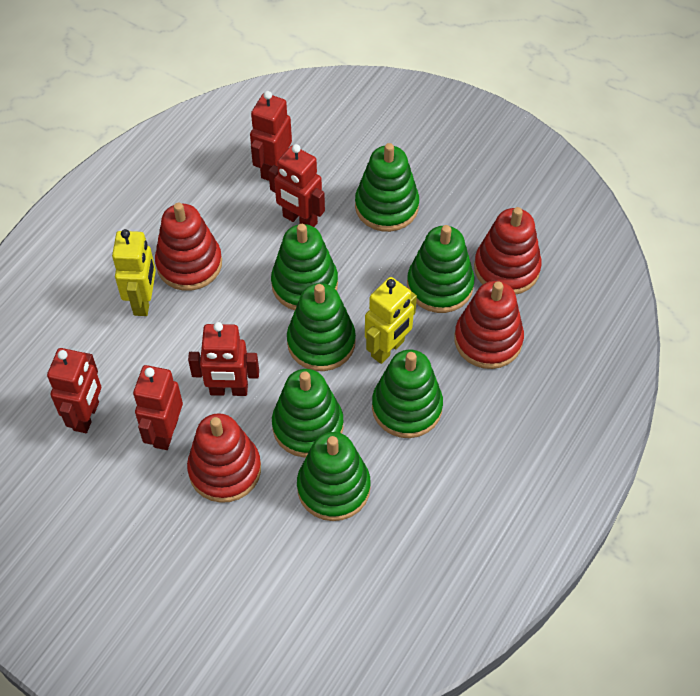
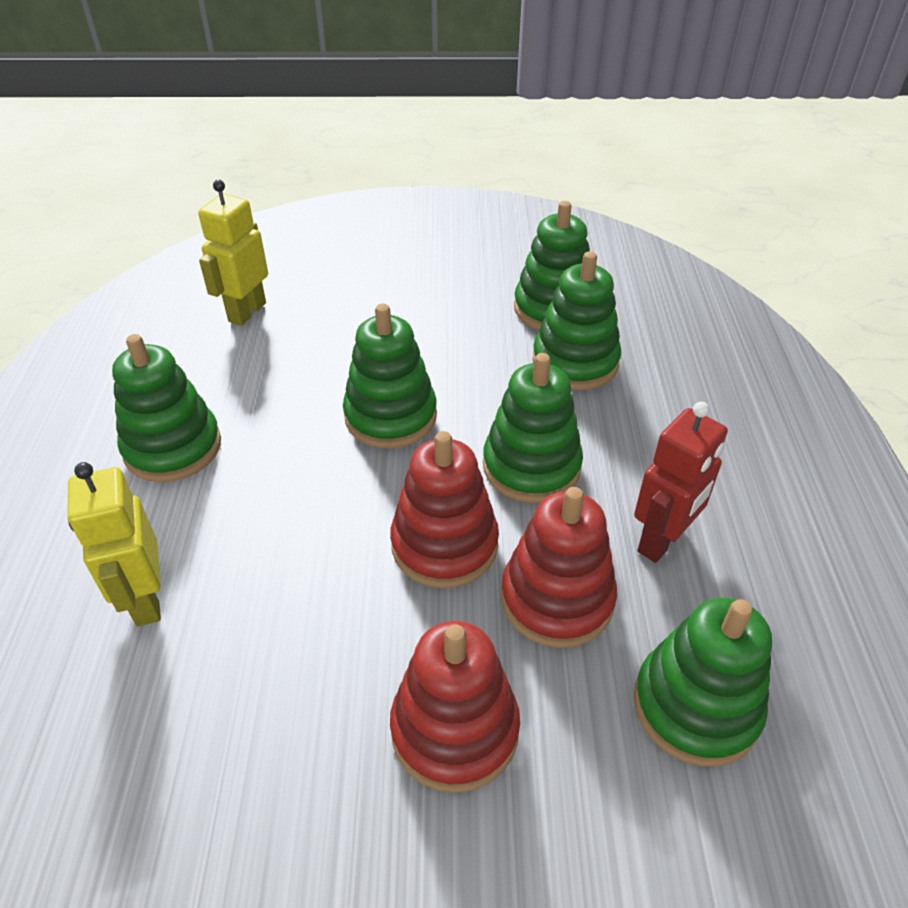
green stacking toy: 7 -> 6
red robot: 5 -> 1
red stacking toy: 4 -> 3

